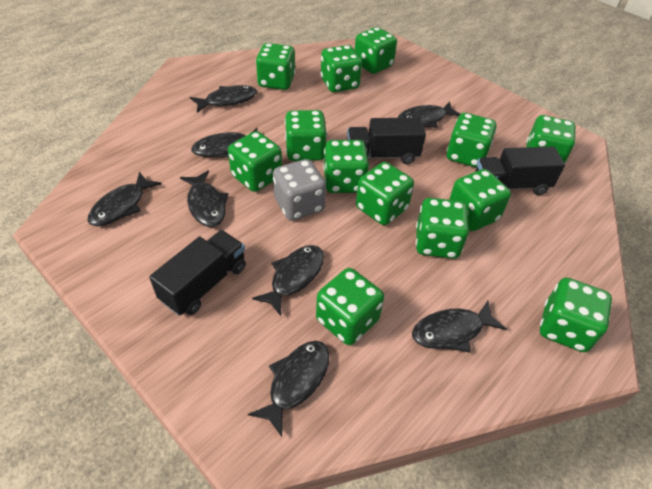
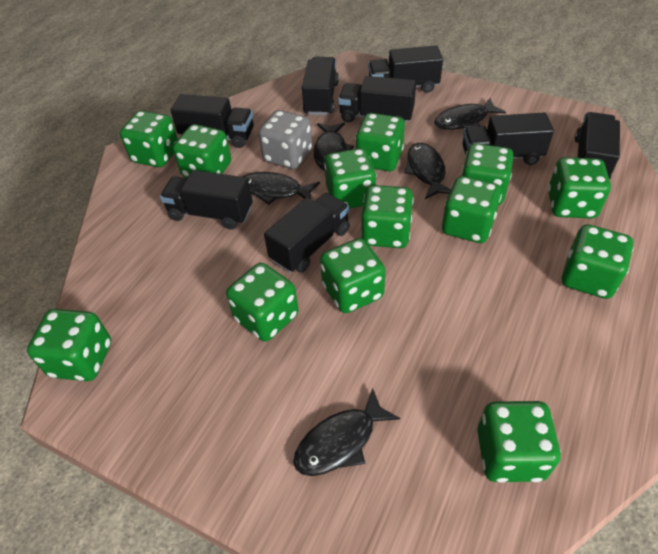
black fish: 8 -> 5
black truck: 3 -> 8

